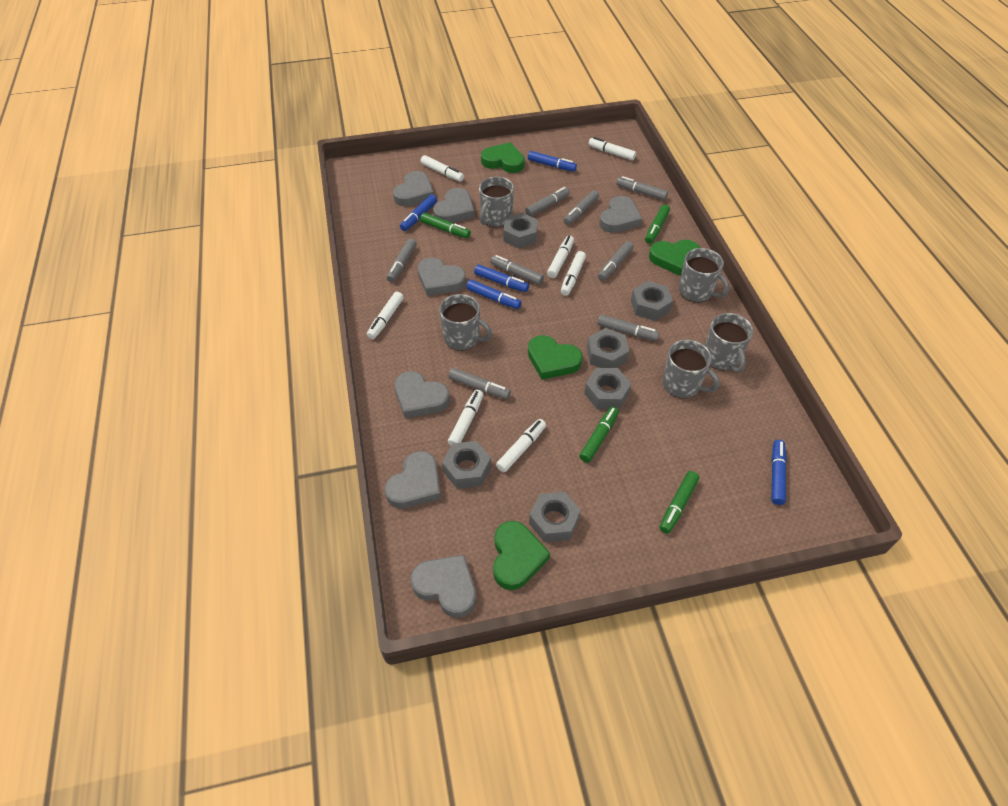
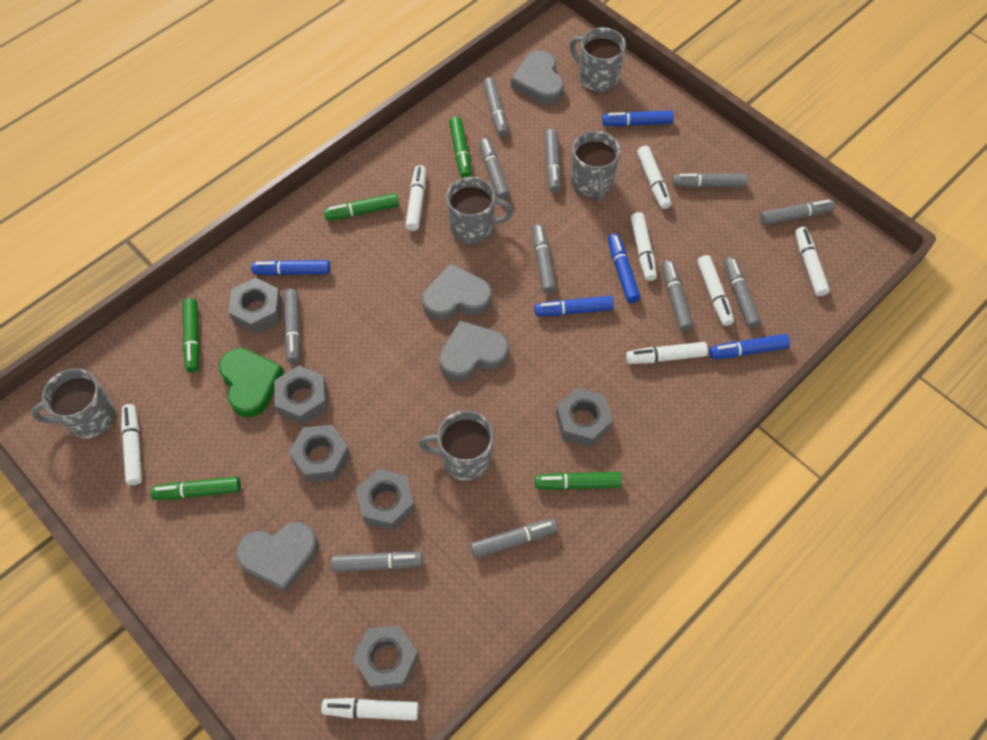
green heart: 4 -> 1
green marker: 4 -> 5
grey heart: 7 -> 4
grey marker: 8 -> 11
white marker: 7 -> 8

